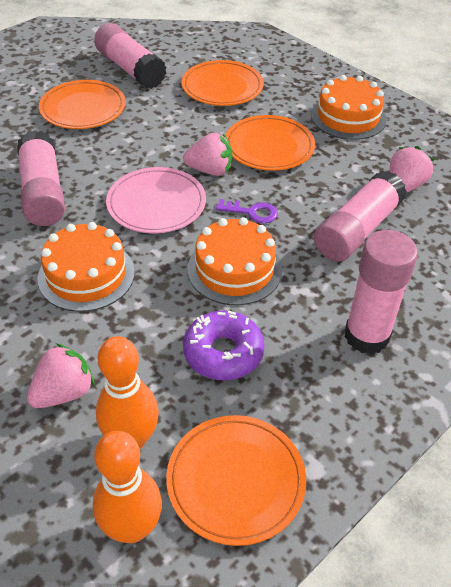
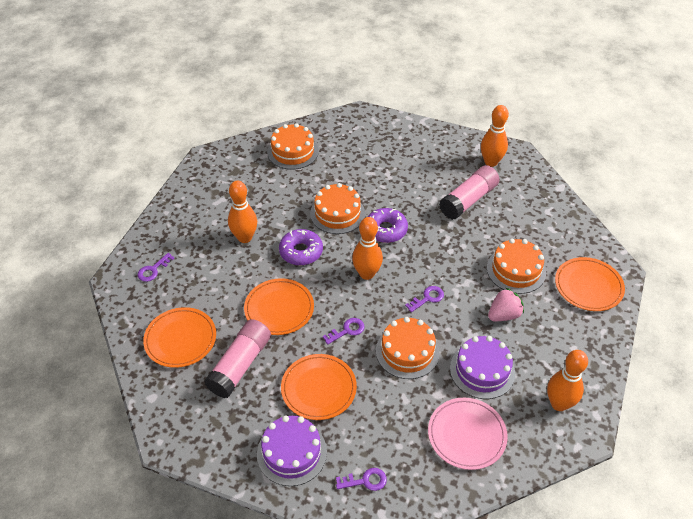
orange bowling pin: 2 -> 4
orange cake: 3 -> 4
pink glue stick: 4 -> 2
pink strawberry: 3 -> 1
purple cake: 0 -> 2
purple donut: 1 -> 2
purple key: 1 -> 4

